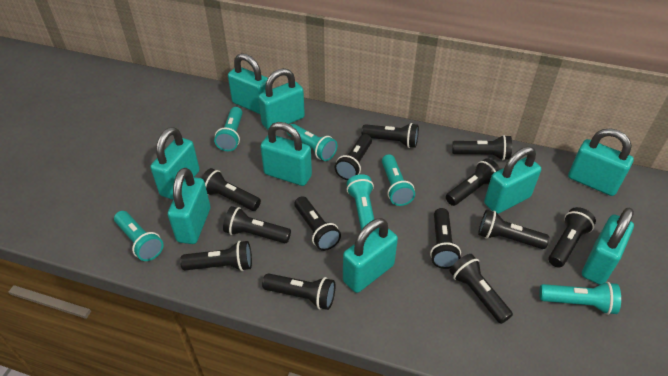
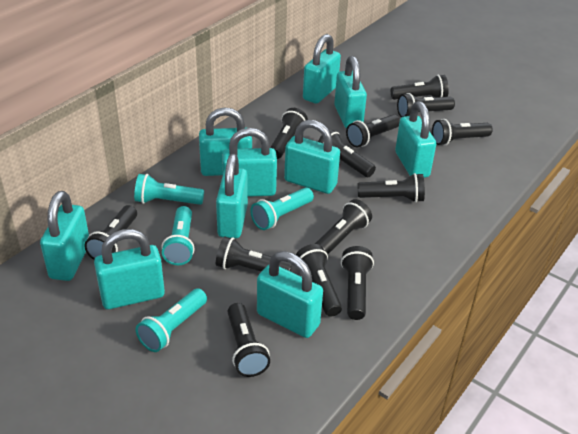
turquoise flashlight: 6 -> 4
turquoise padlock: 9 -> 10

